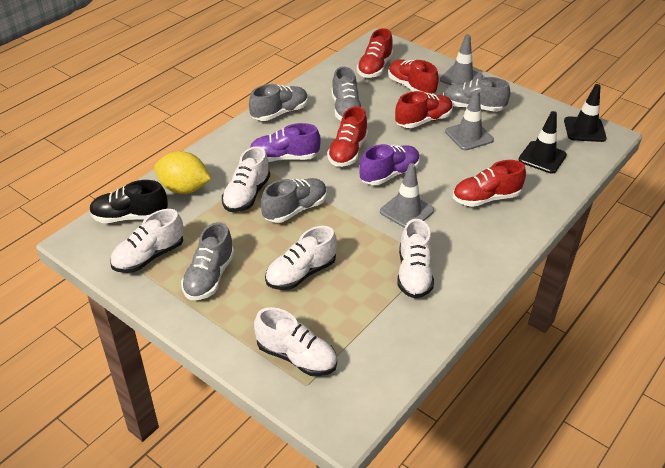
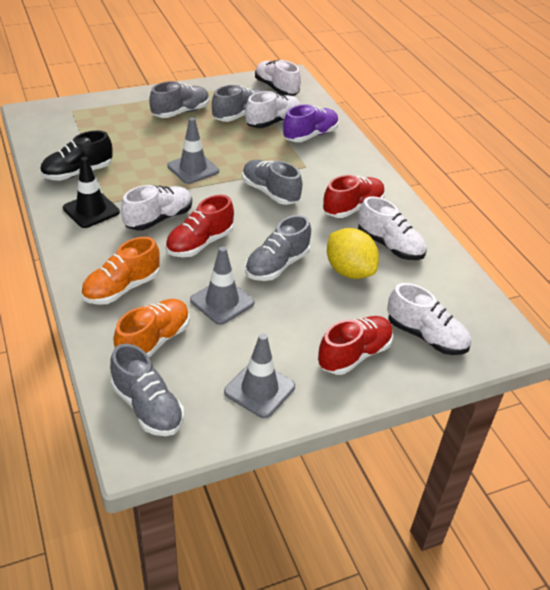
black traffic cone: 2 -> 1
orange shoe: 0 -> 2
purple shoe: 2 -> 1
red shoe: 5 -> 3

